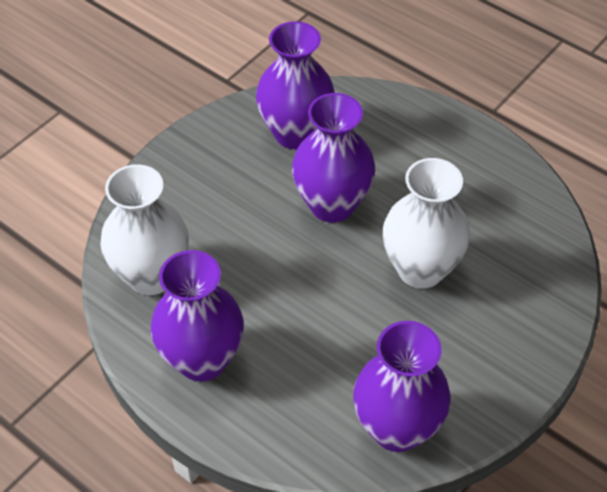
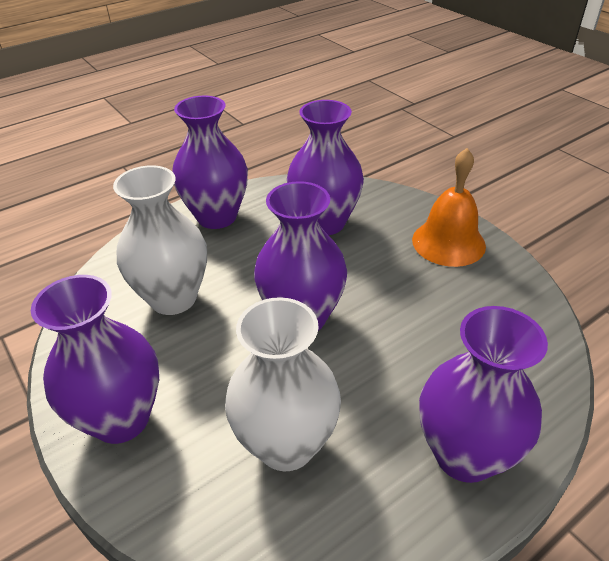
orange bell: 0 -> 1
purple vase: 4 -> 5

